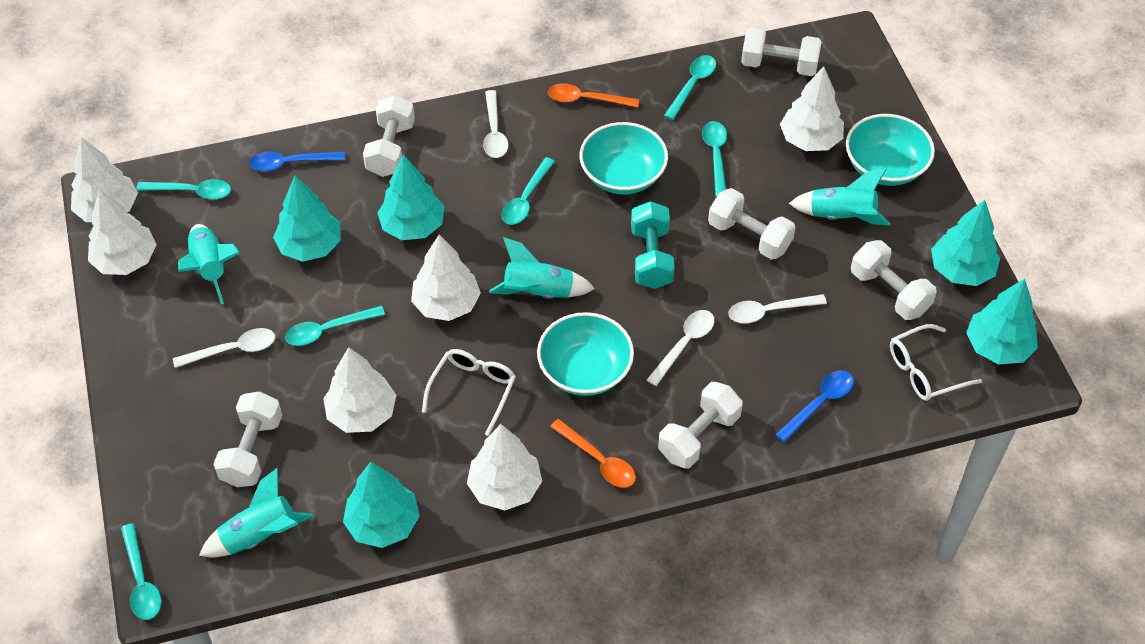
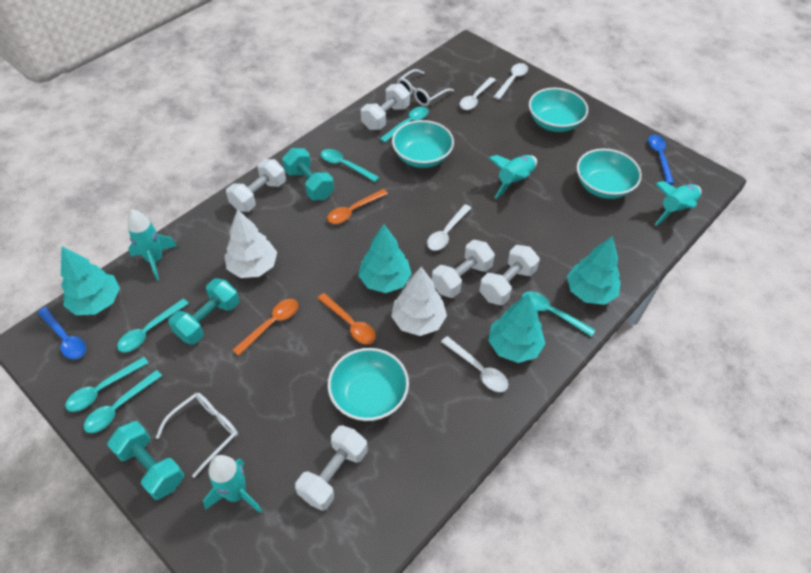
orange spoon: 2 -> 3
turquoise bowl: 3 -> 4
turquoise dumbbell: 1 -> 3
turquoise tree: 5 -> 4
white dumbbell: 6 -> 5
white tree: 6 -> 2

